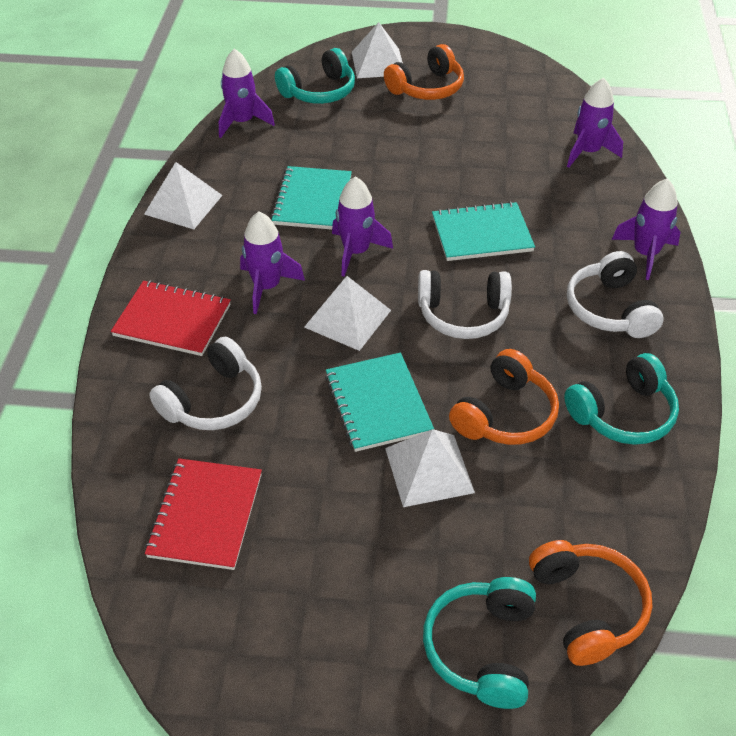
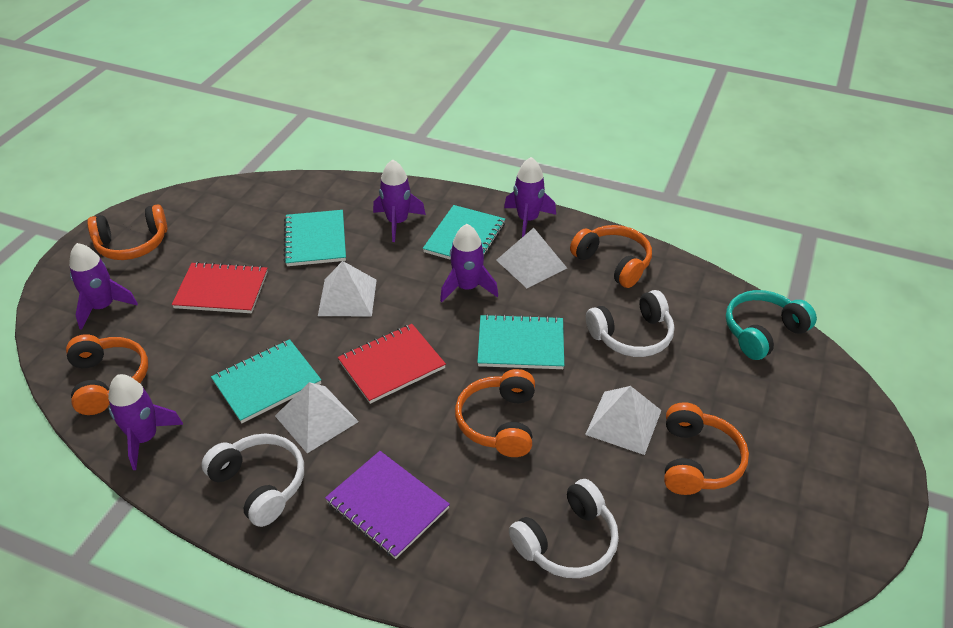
orange headphones: 3 -> 5
purple notebook: 0 -> 1
turquoise headphones: 3 -> 1
turquoise notebook: 3 -> 4

